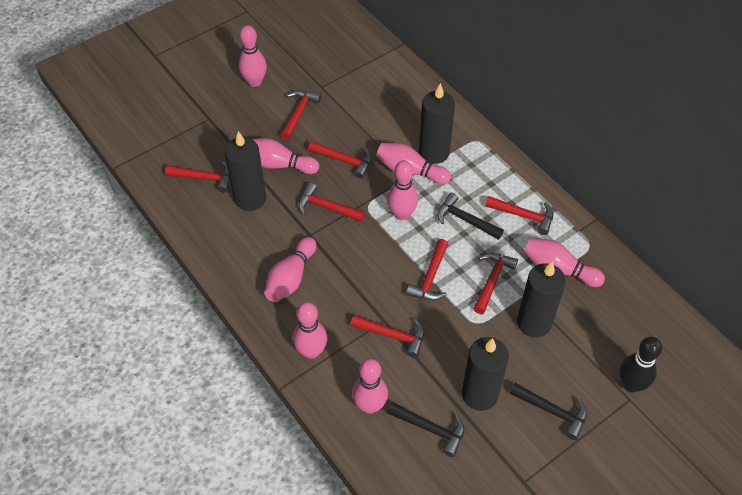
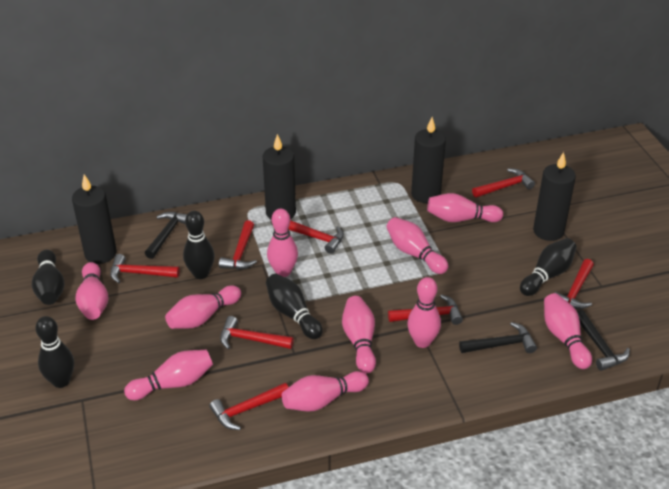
black bowling pin: 1 -> 5
pink bowling pin: 8 -> 10

